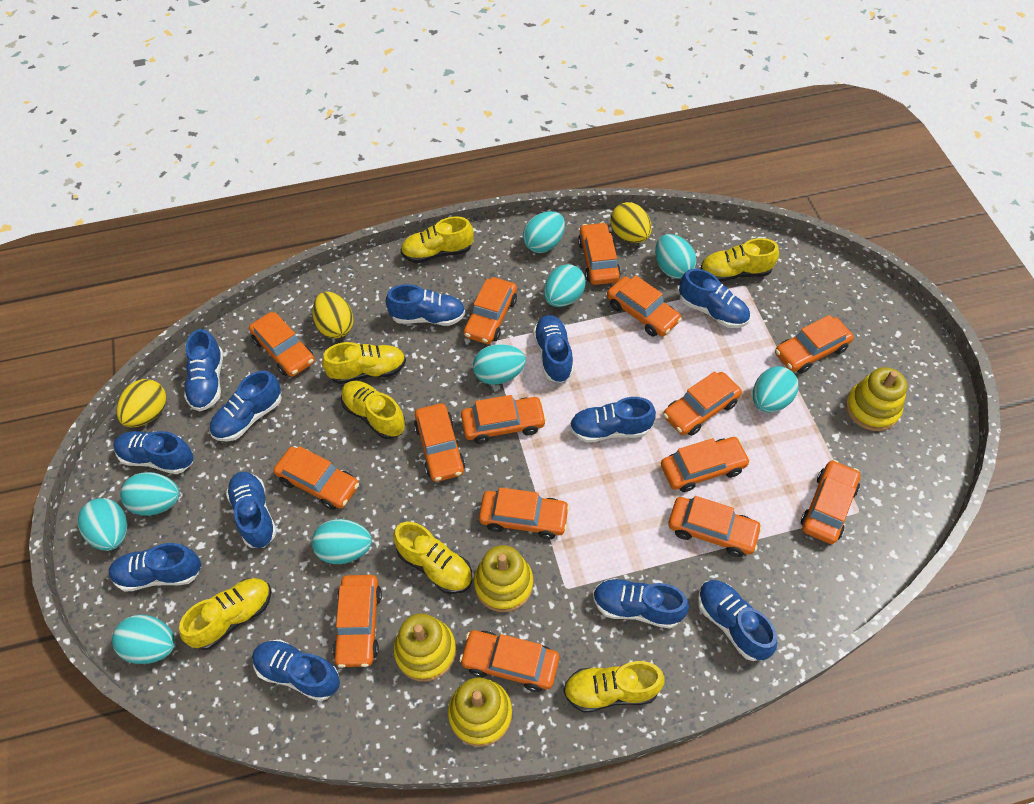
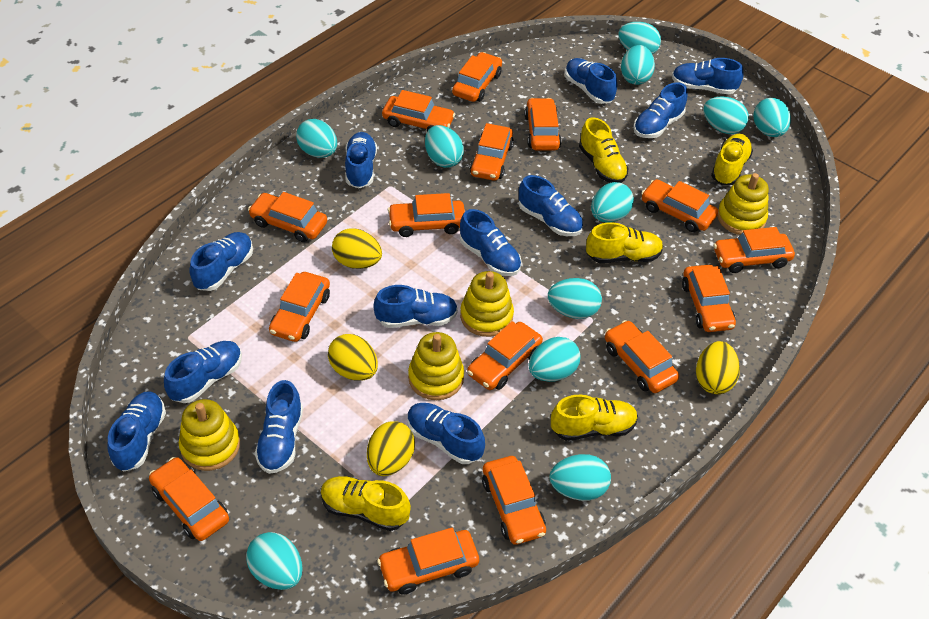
turquoise egg: 9 -> 11
yellow egg: 3 -> 4
yellow shoe: 7 -> 5

